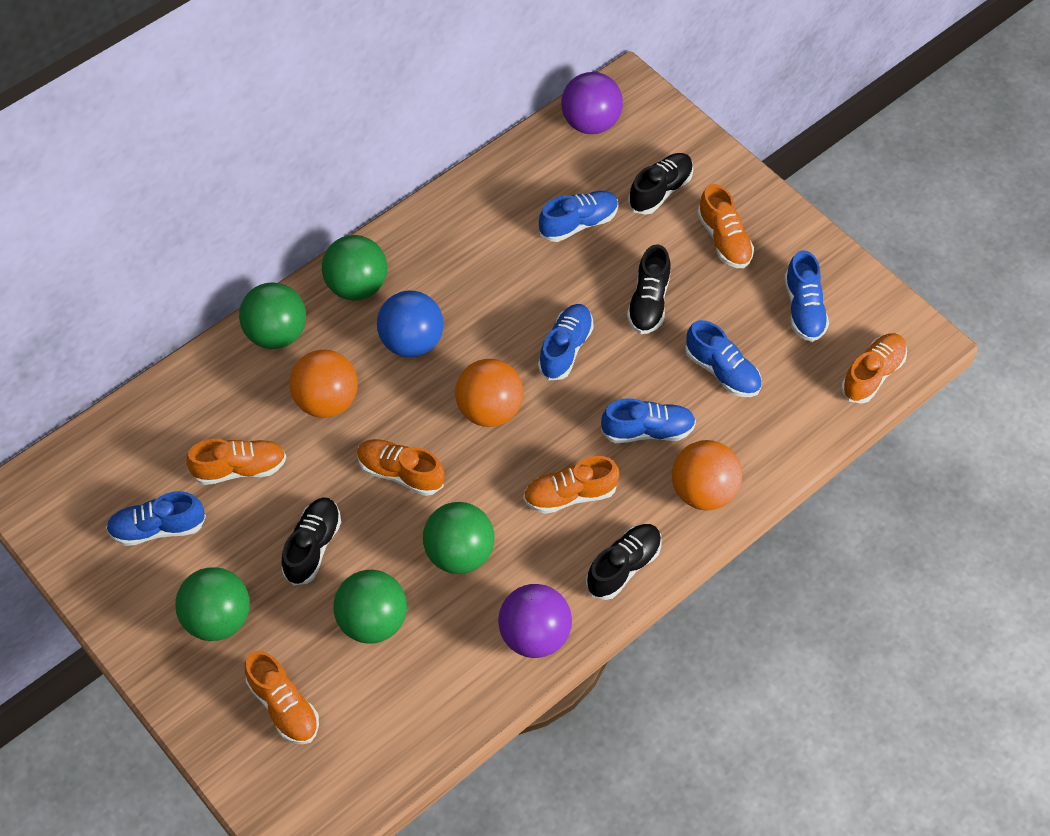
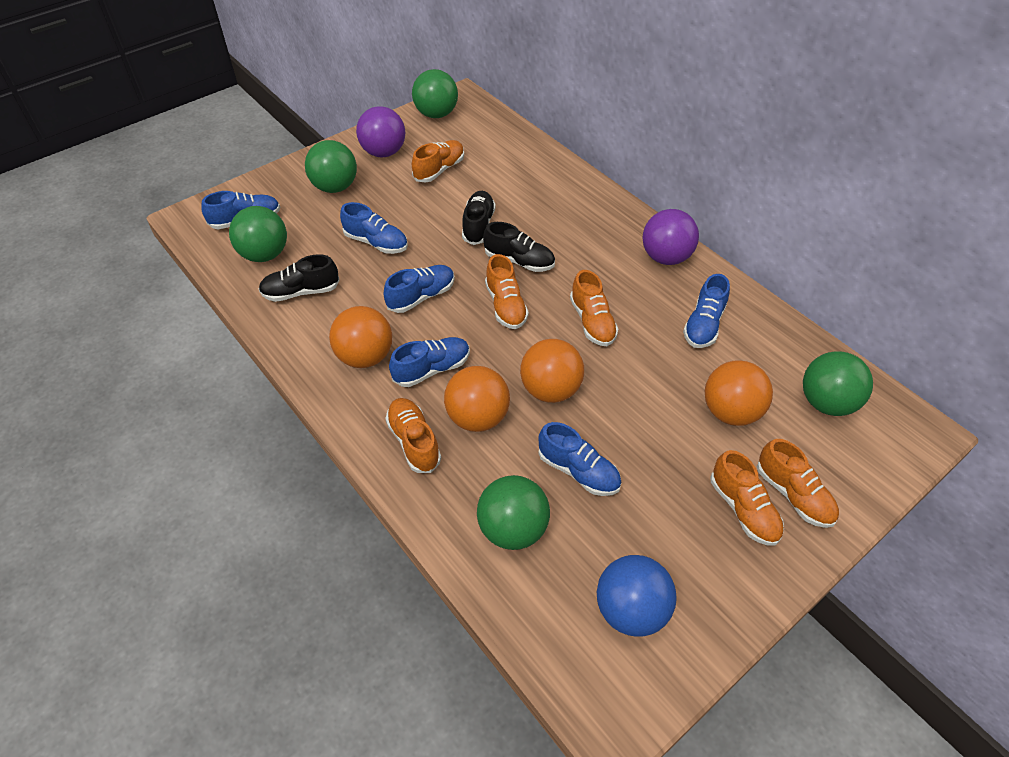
black shoe: 4 -> 3
orange ball: 3 -> 4

